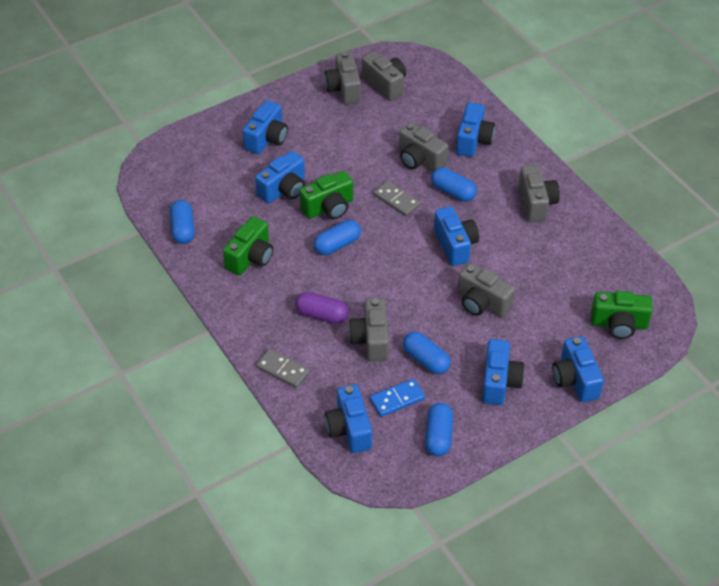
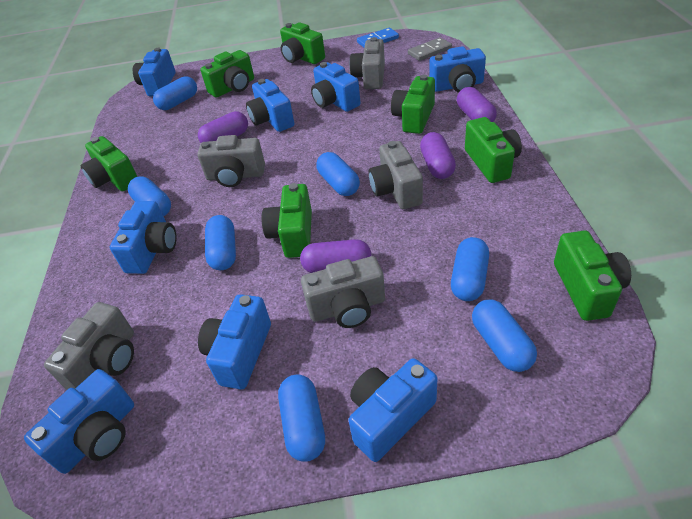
blue camera: 7 -> 8
blue capsule: 5 -> 7
green camera: 3 -> 7
grey camera: 6 -> 5
grey domino: 2 -> 1
purple capsule: 1 -> 4

